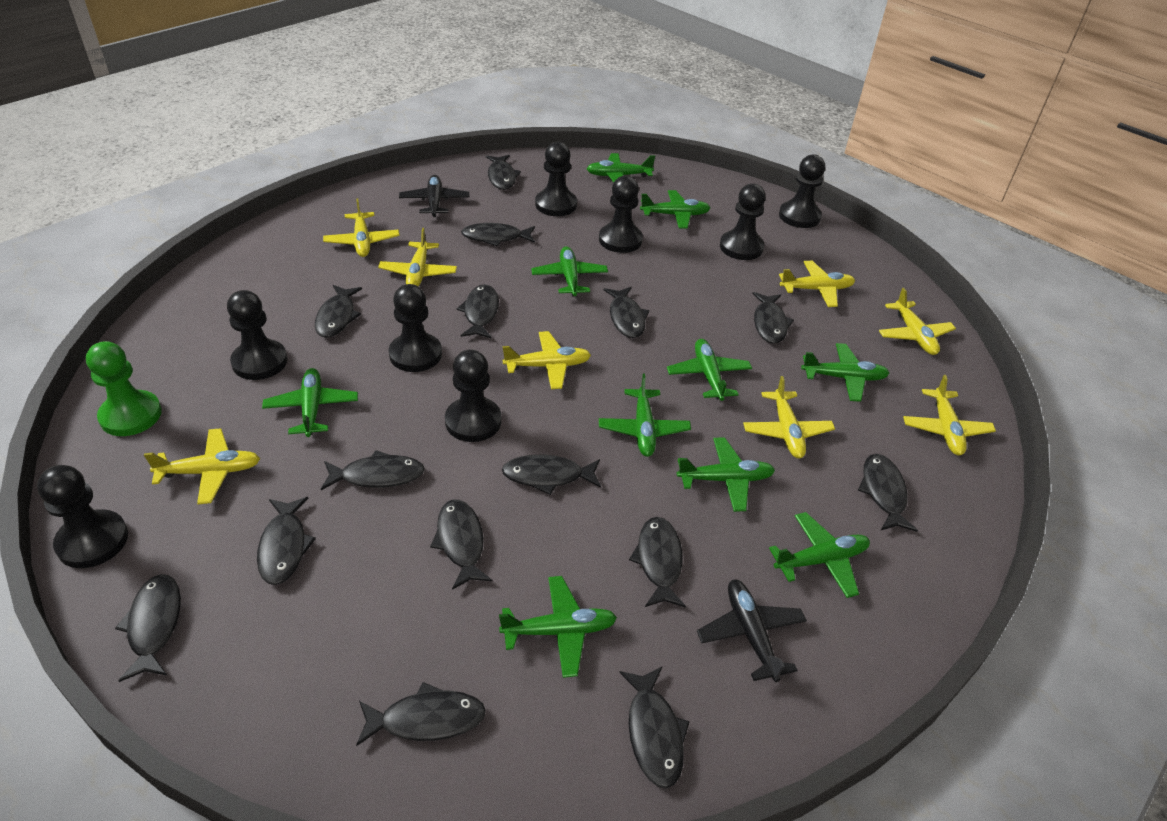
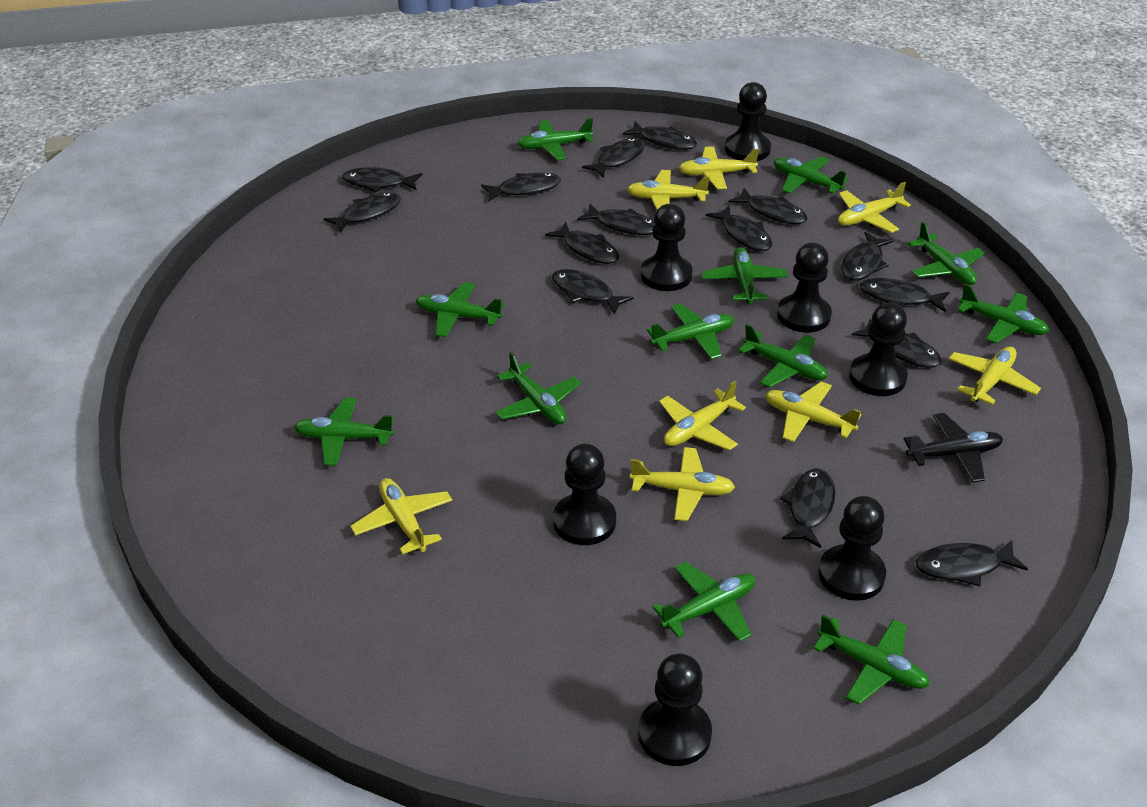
black pawn: 8 -> 7
black plane: 2 -> 1
green pawn: 1 -> 0
green plane: 10 -> 12

